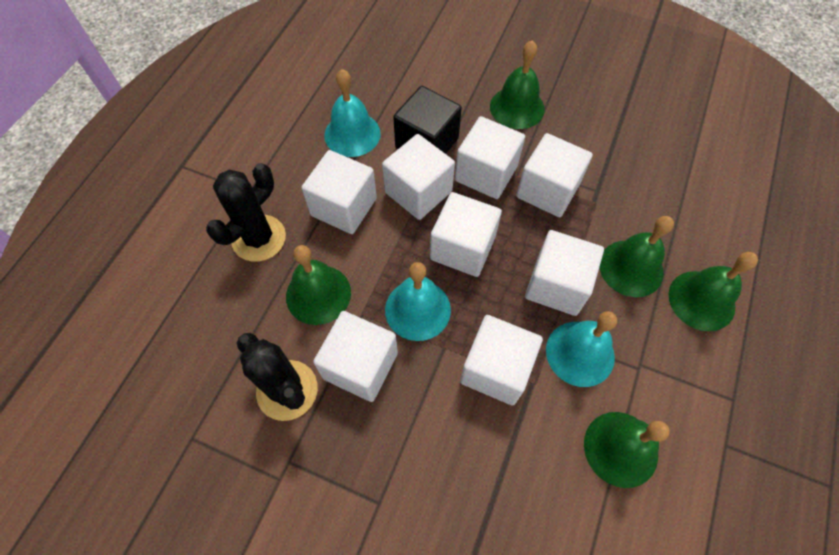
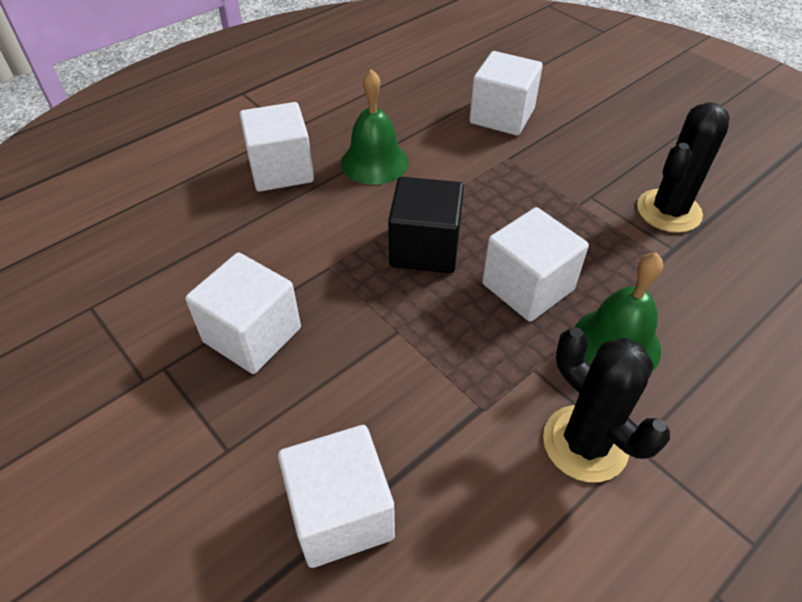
green bell: 5 -> 2
turquoise bell: 3 -> 0
white cube: 8 -> 5

